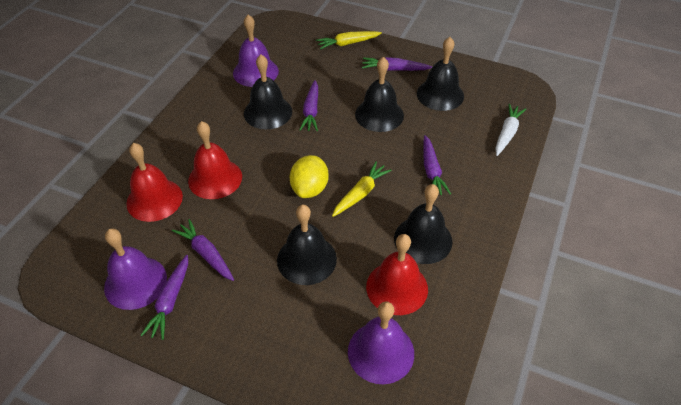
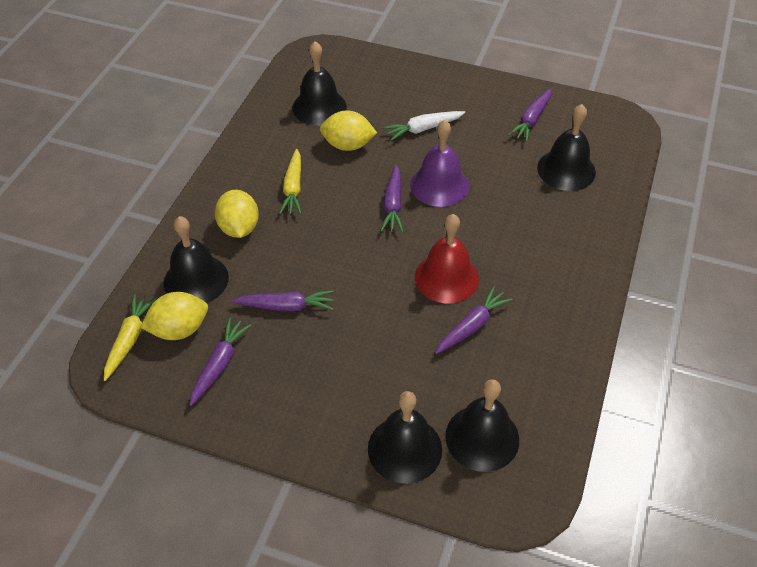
purple bell: 3 -> 1
red bell: 3 -> 1
yellow lemon: 1 -> 3

